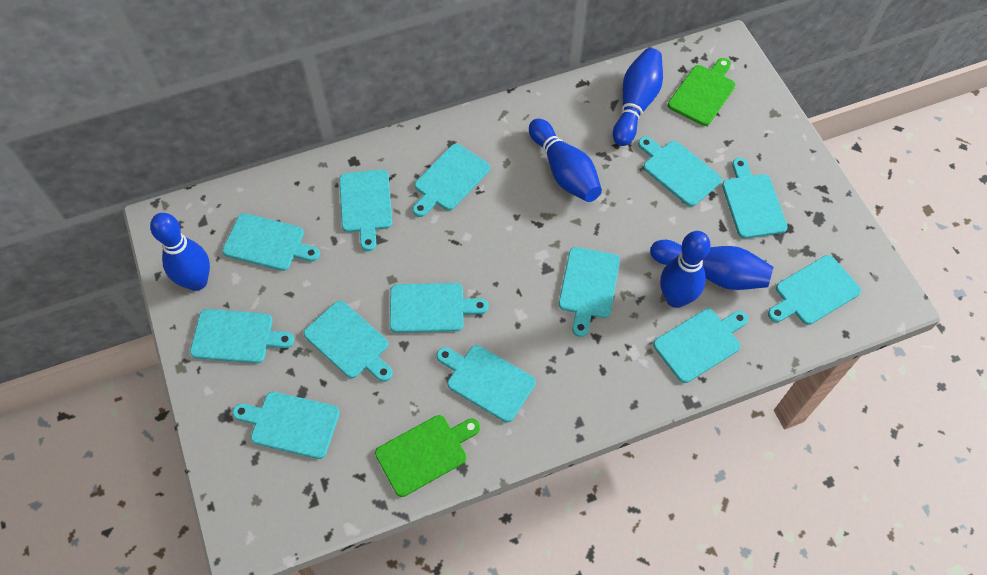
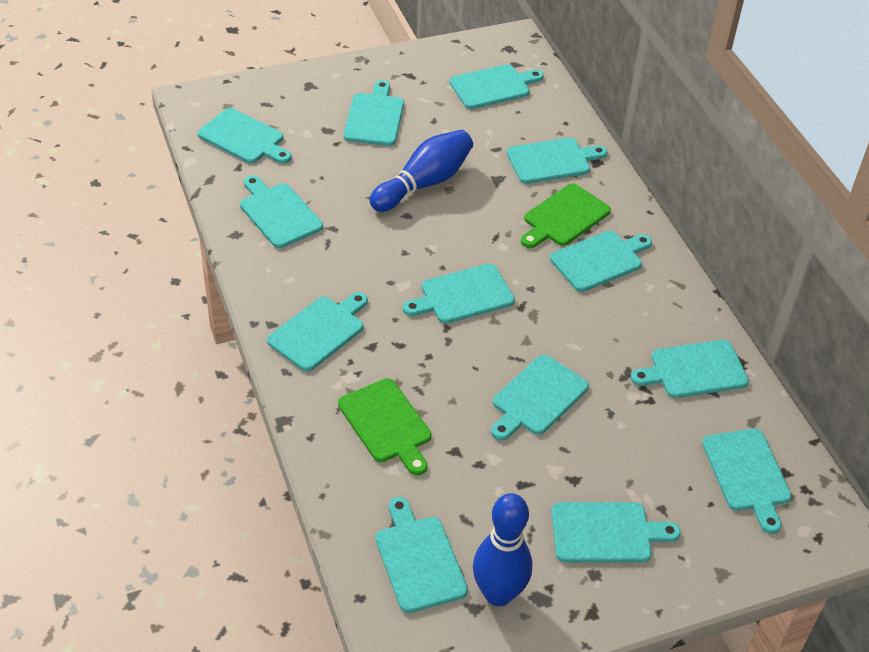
blue bowling pin: 5 -> 2

